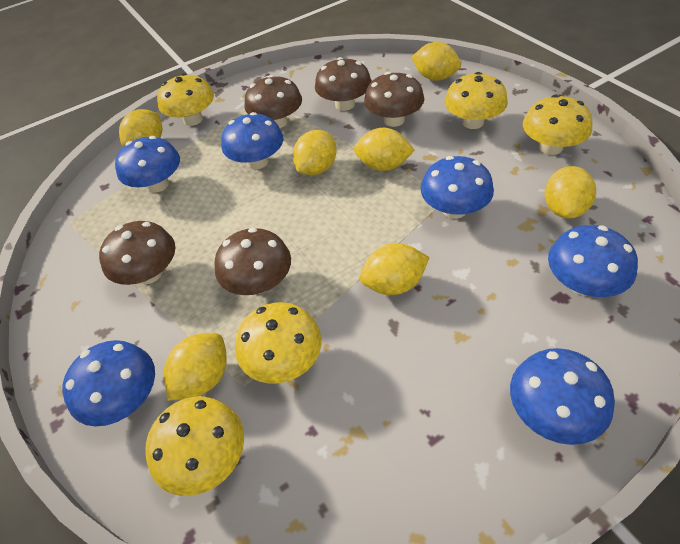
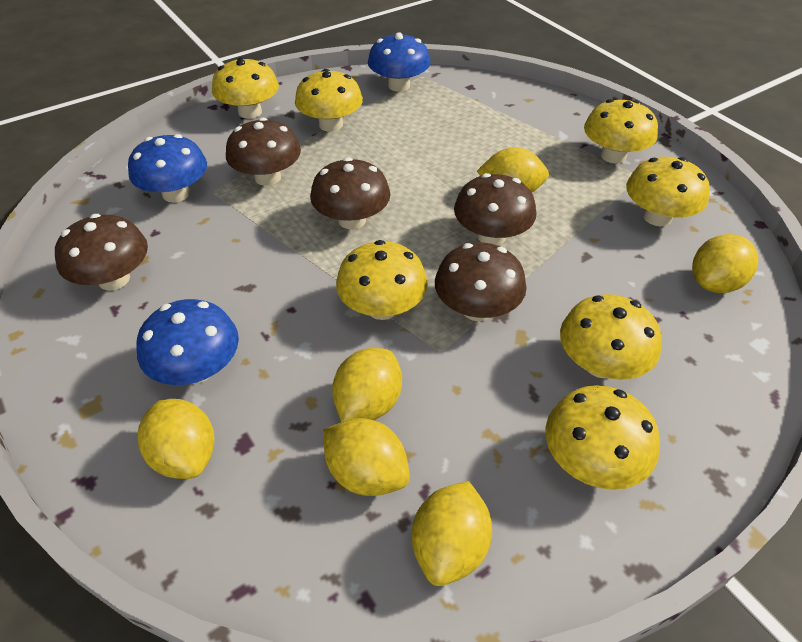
blue mushroom: 6 -> 3
yellow lemon: 7 -> 6
yellow mushroom: 5 -> 7

